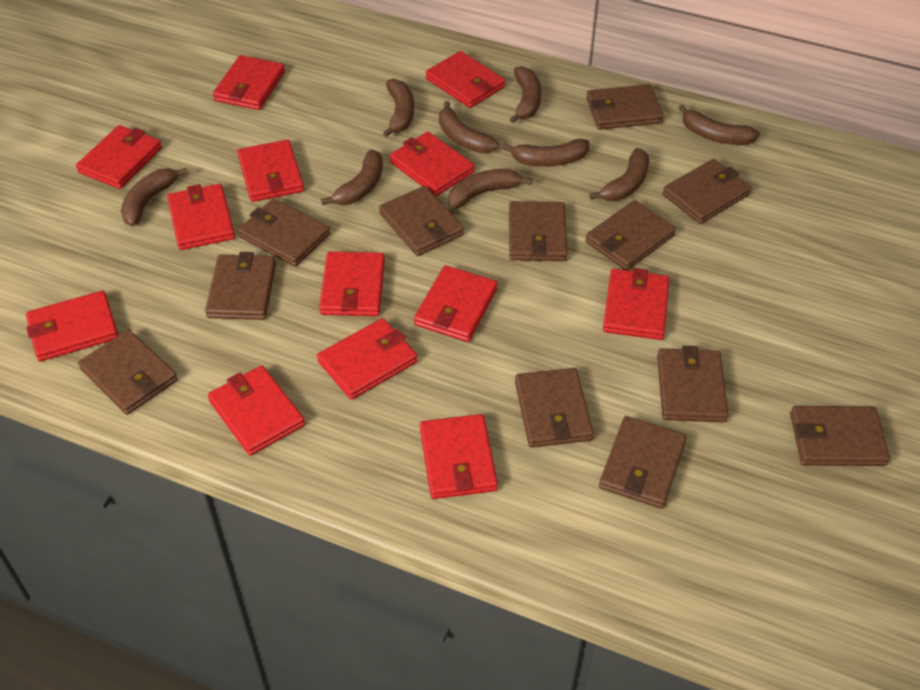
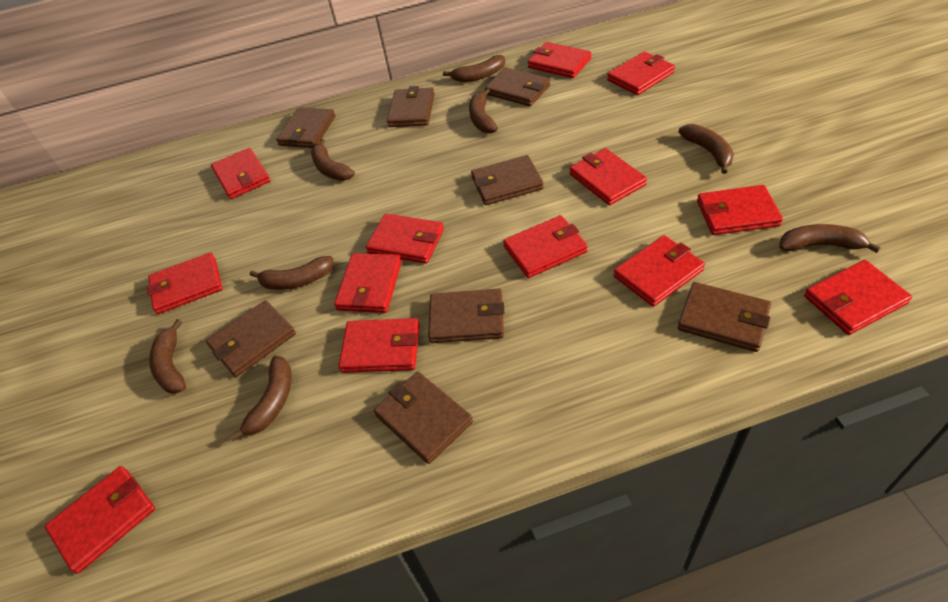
brown banana: 9 -> 8
brown wallet: 12 -> 8

